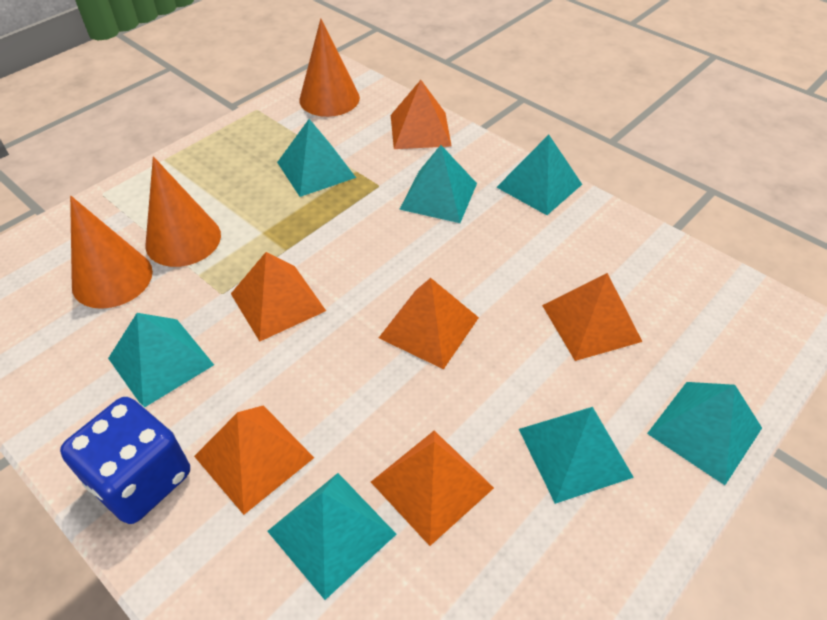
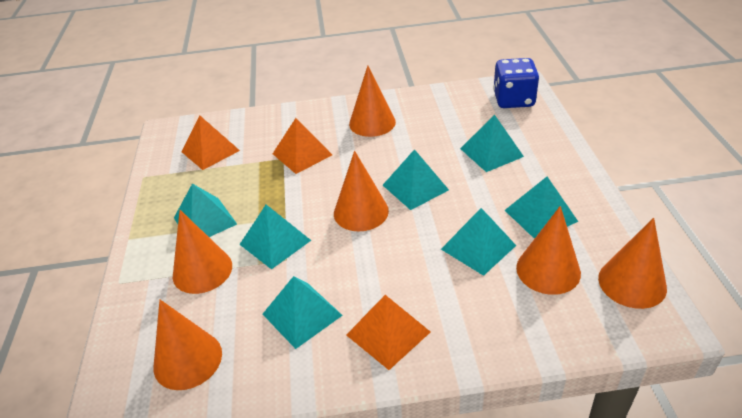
orange cone: 3 -> 6
orange pyramid: 6 -> 3

